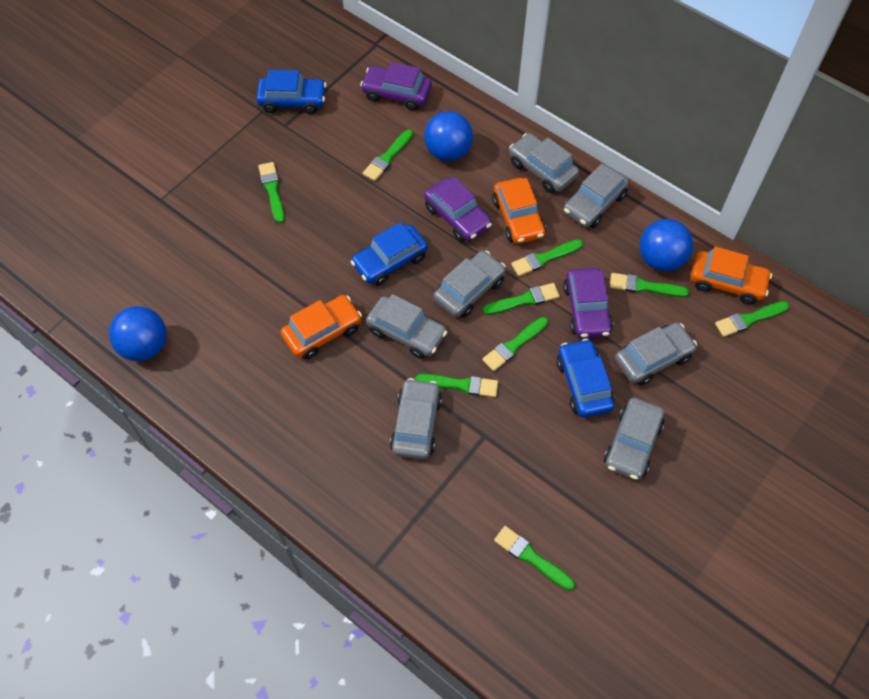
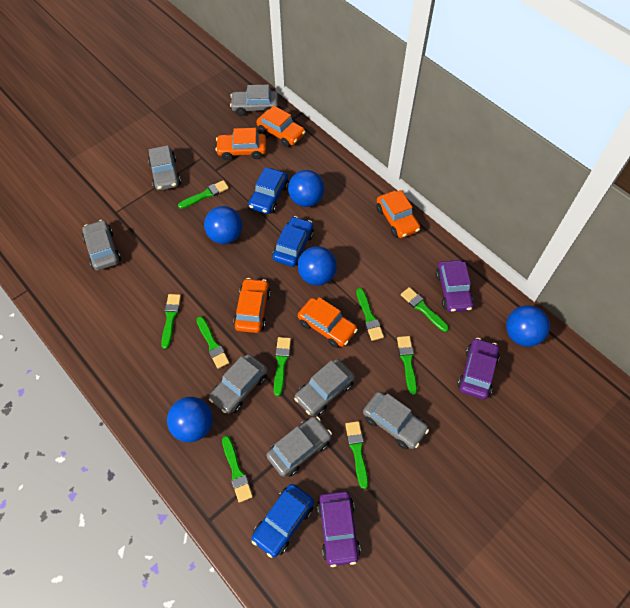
blue ball: 3 -> 5
orange car: 3 -> 5

